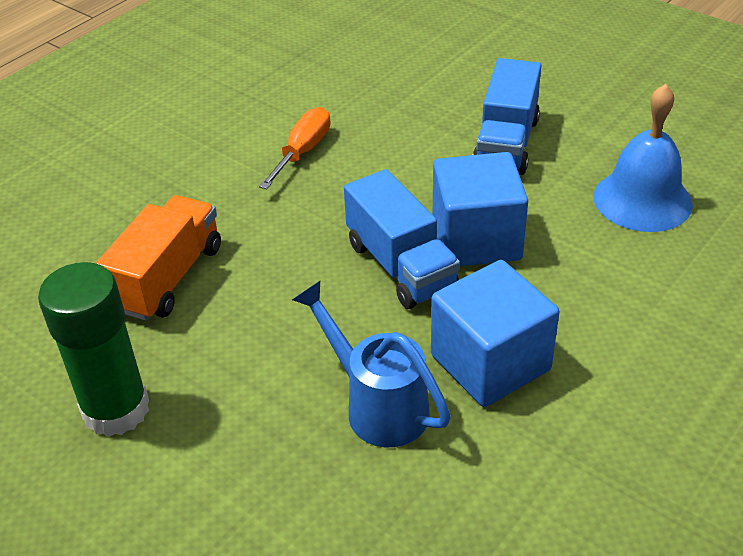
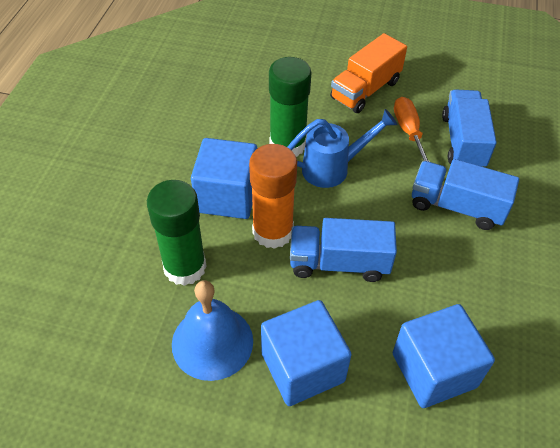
blue cube: 2 -> 3
blue truck: 2 -> 3
green glue stick: 1 -> 2
orange glue stick: 0 -> 1

